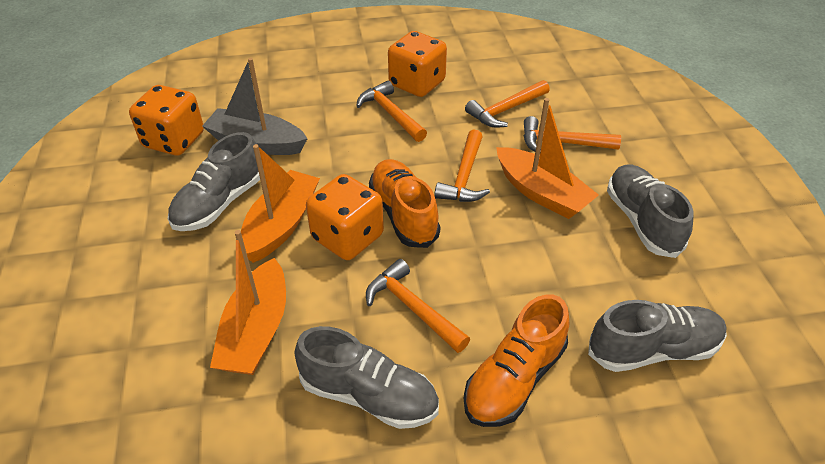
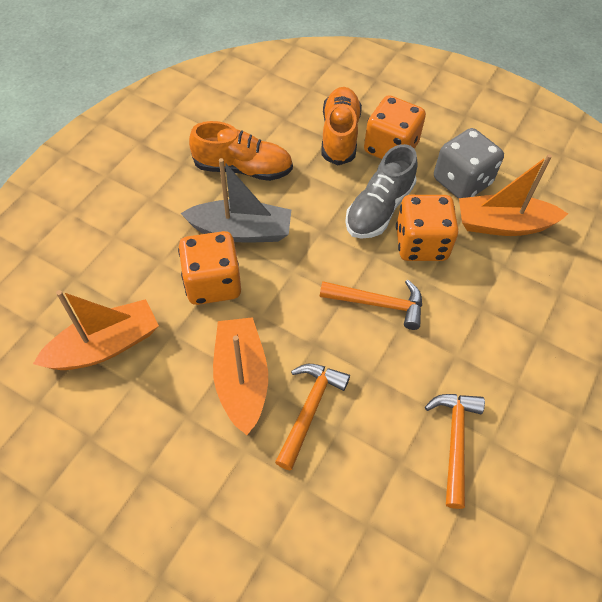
grey dice: 0 -> 1
grey shoe: 4 -> 1
orange hammer: 5 -> 3

